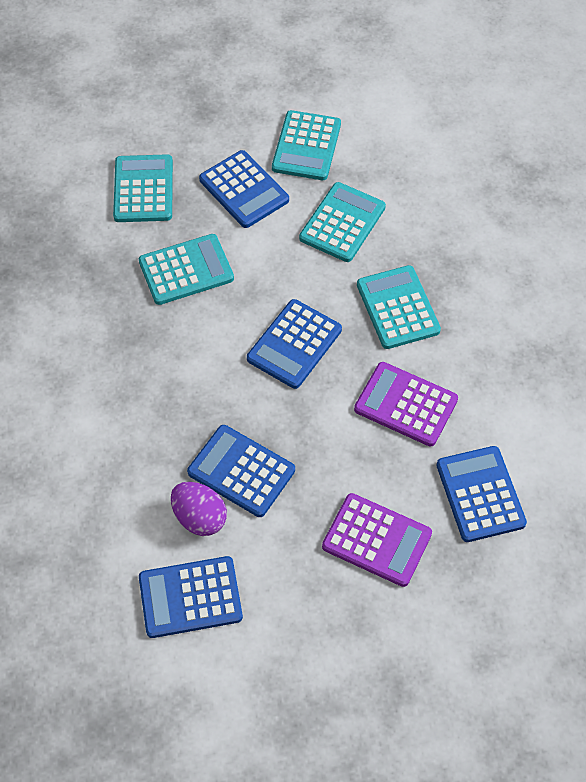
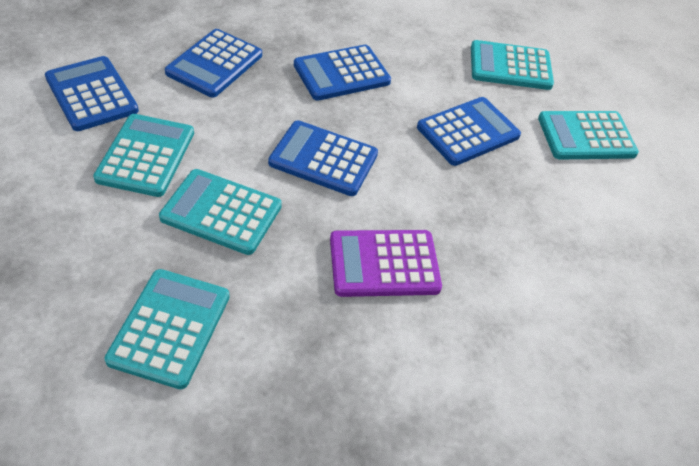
purple calculator: 2 -> 1
purple egg: 1 -> 0

